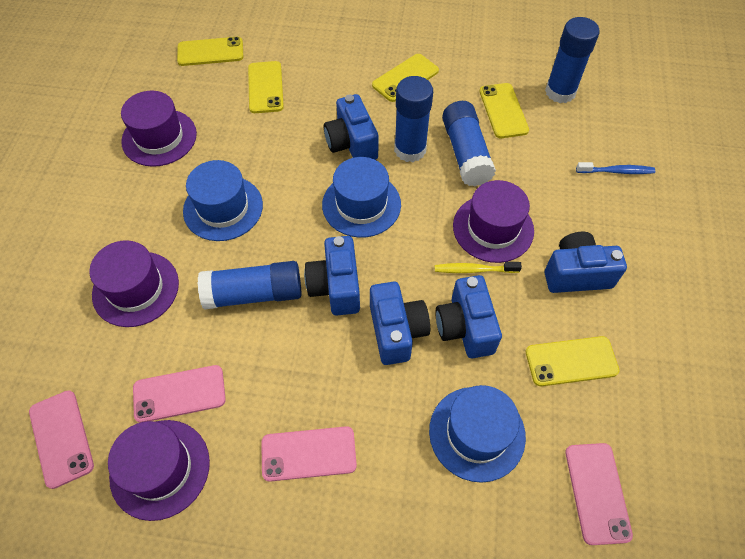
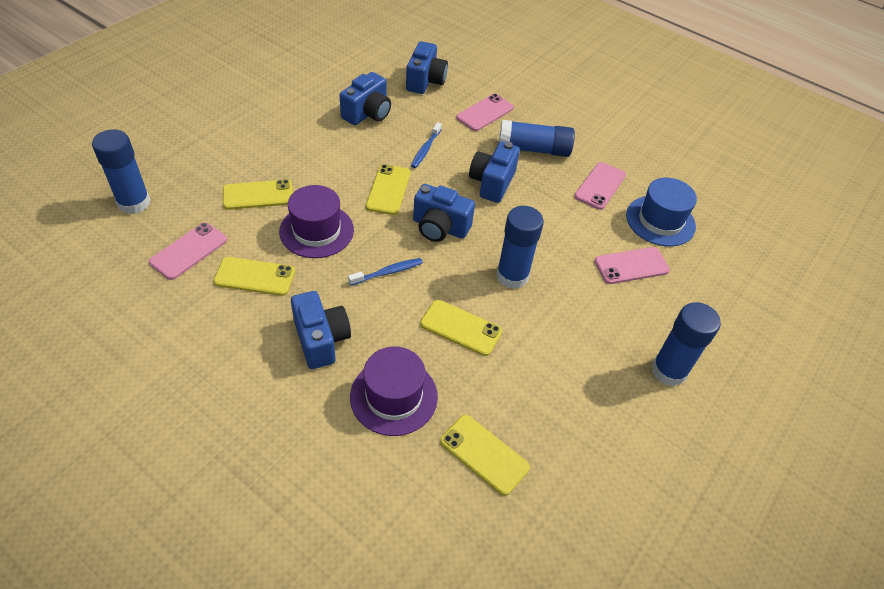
blue hat: 3 -> 1
blue toothbrush: 1 -> 2
purple hat: 4 -> 2
yellow toothbrush: 1 -> 0

